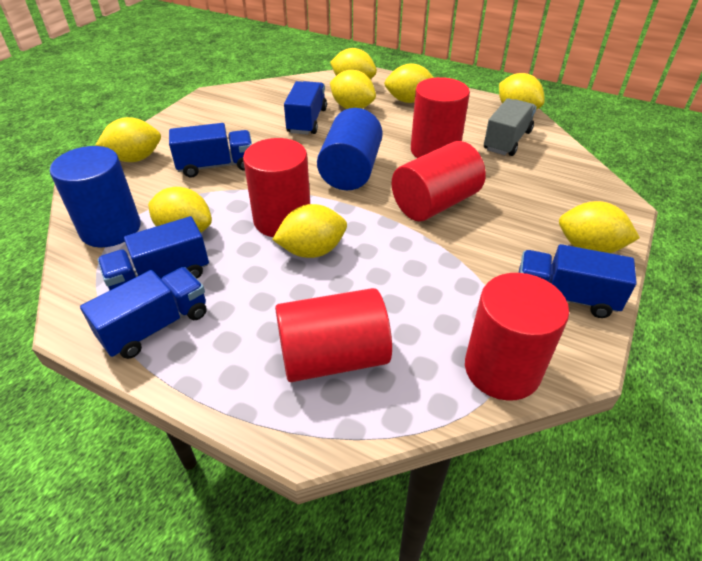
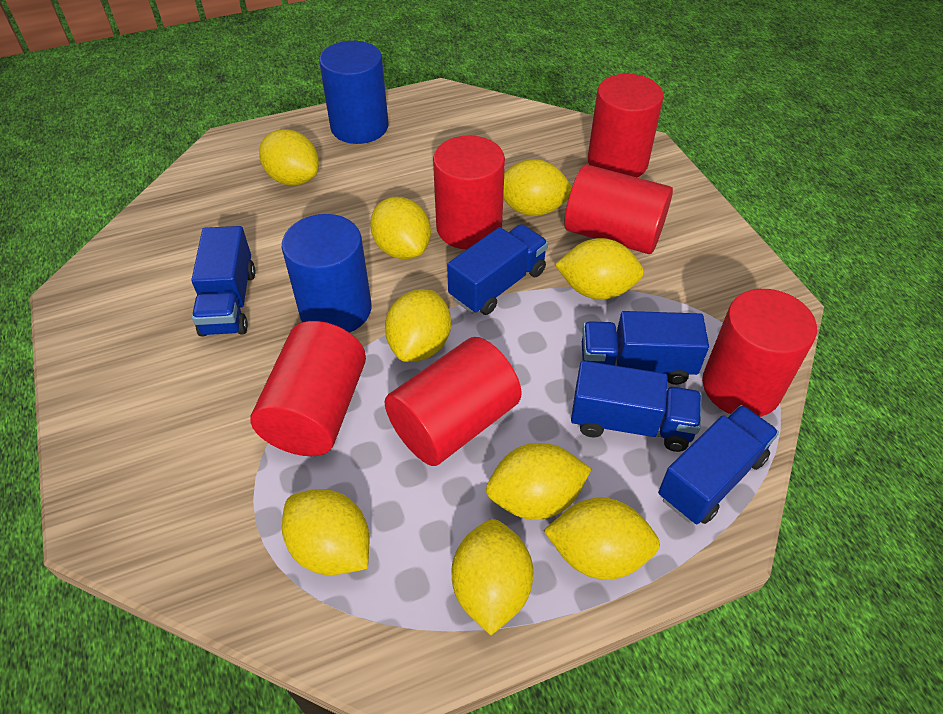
grey truck: 1 -> 0
red cylinder: 5 -> 6
yellow lemon: 8 -> 9

